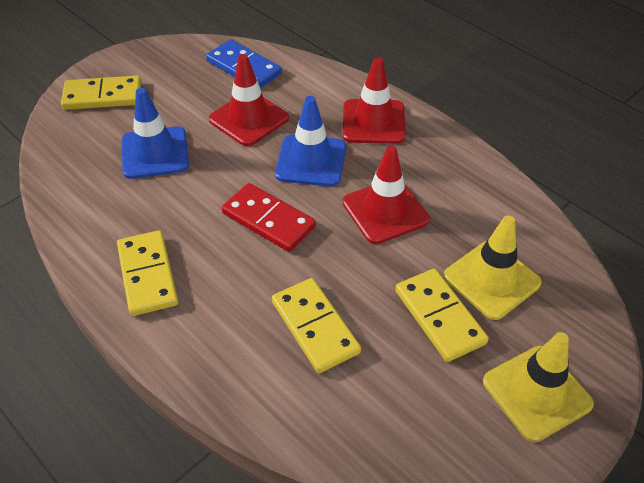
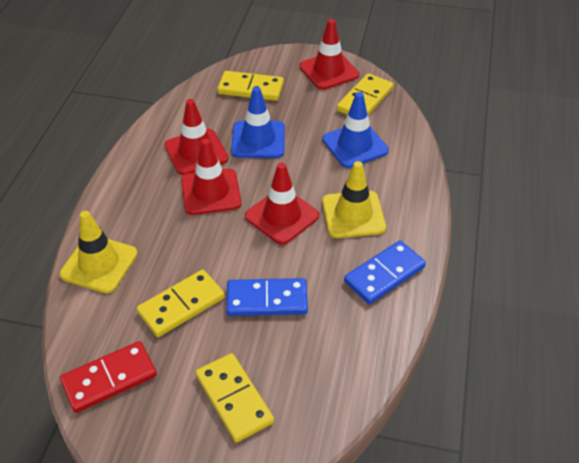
blue domino: 1 -> 2
red traffic cone: 3 -> 4

